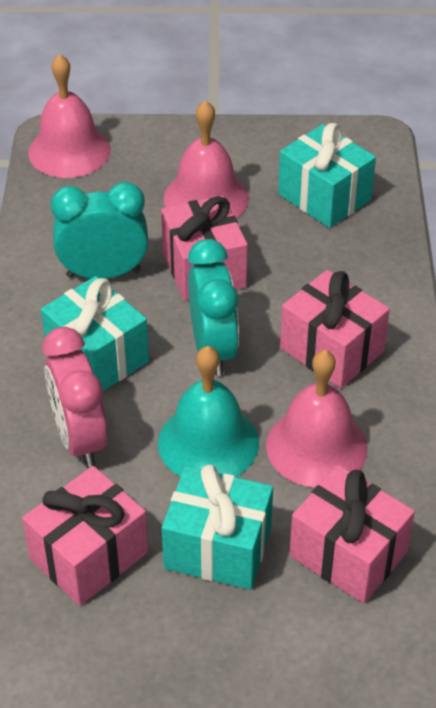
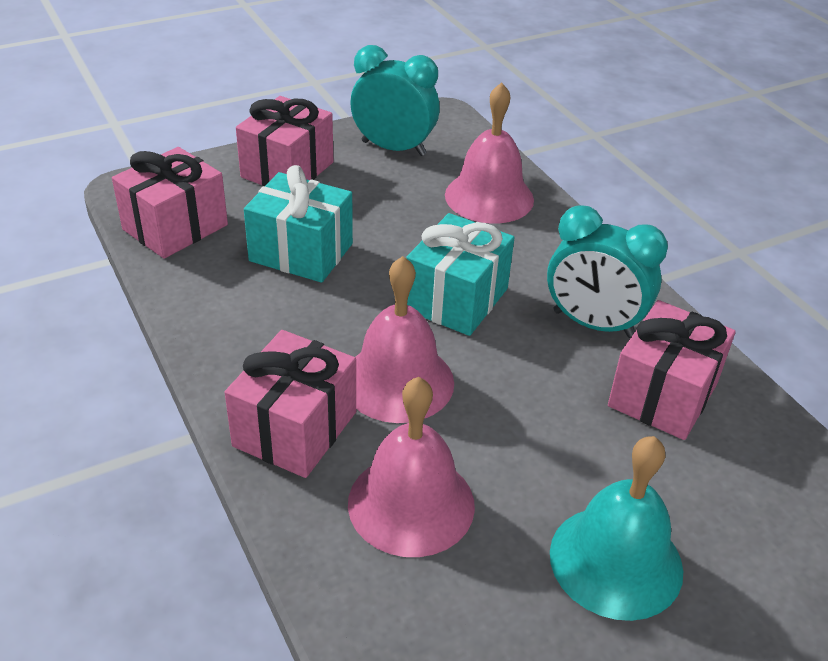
pink clock: 1 -> 0
turquoise gift: 3 -> 2

